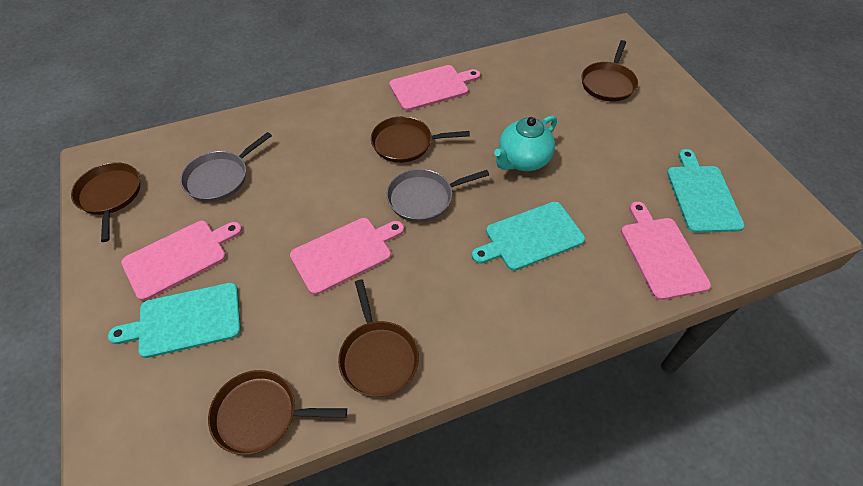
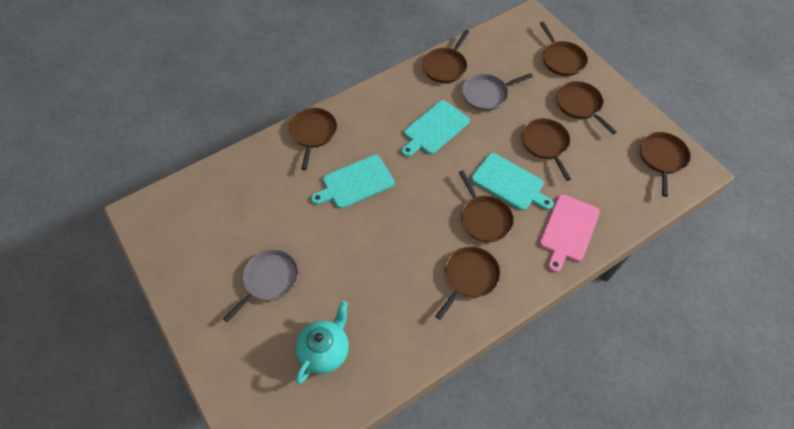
brown pan: 5 -> 8
pink cutting board: 4 -> 1

